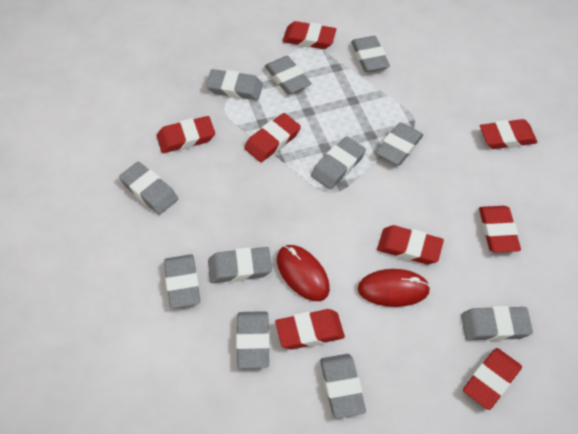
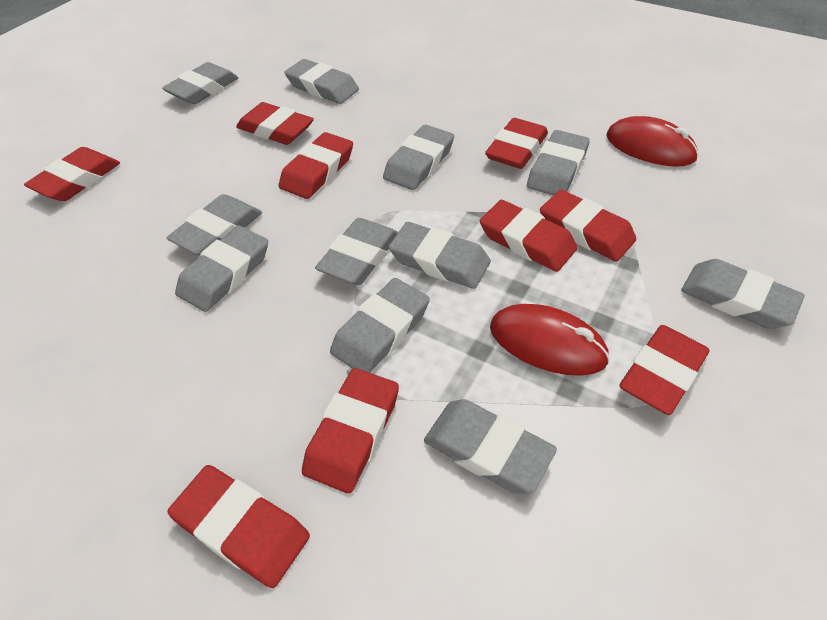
red eraser: 8 -> 9

